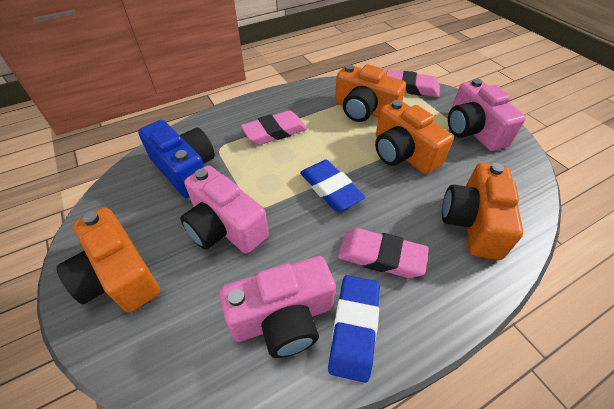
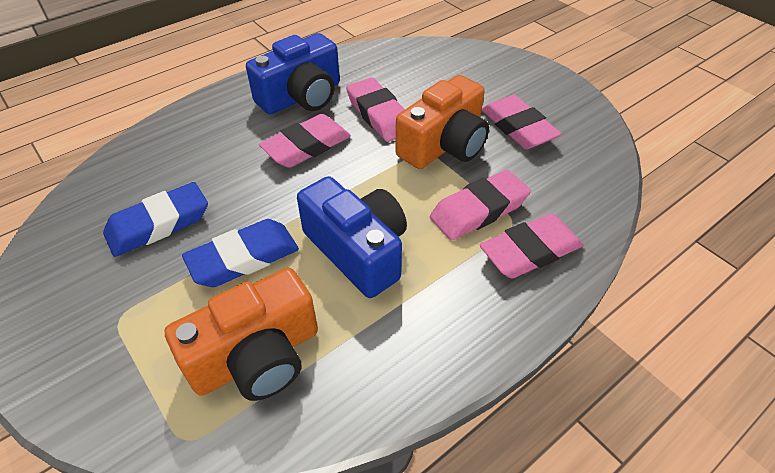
blue camera: 1 -> 2
orange camera: 4 -> 2
pink camera: 3 -> 0
pink eraser: 3 -> 5

